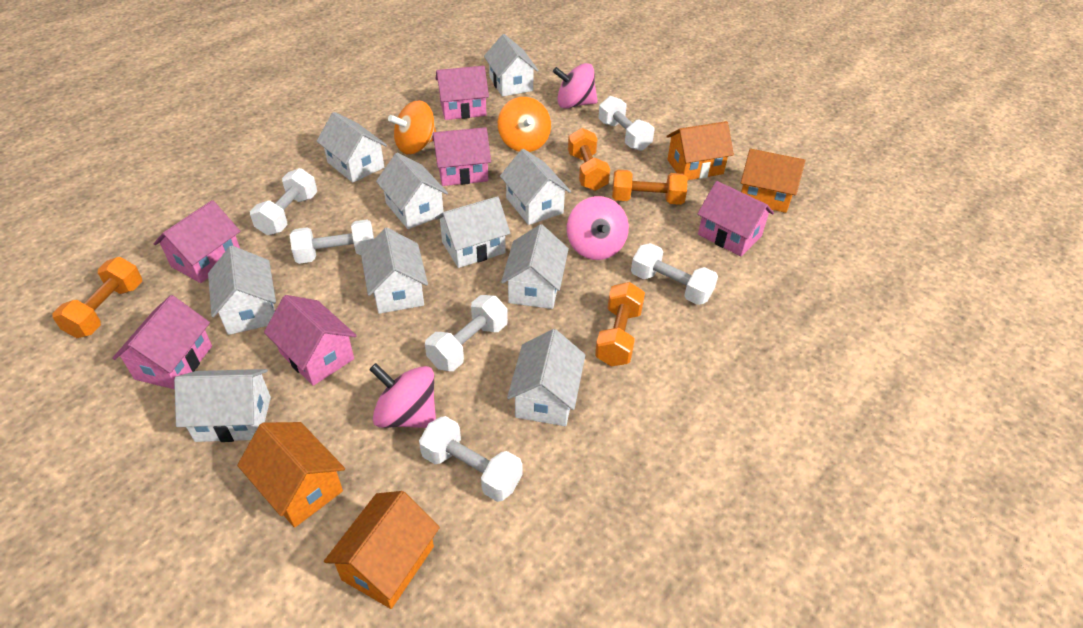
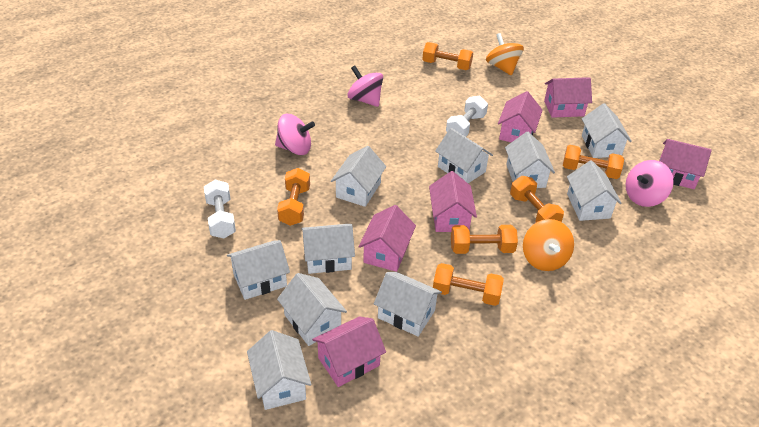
orange dumbbell: 4 -> 6
orange house: 4 -> 0
white dumbbell: 6 -> 2

